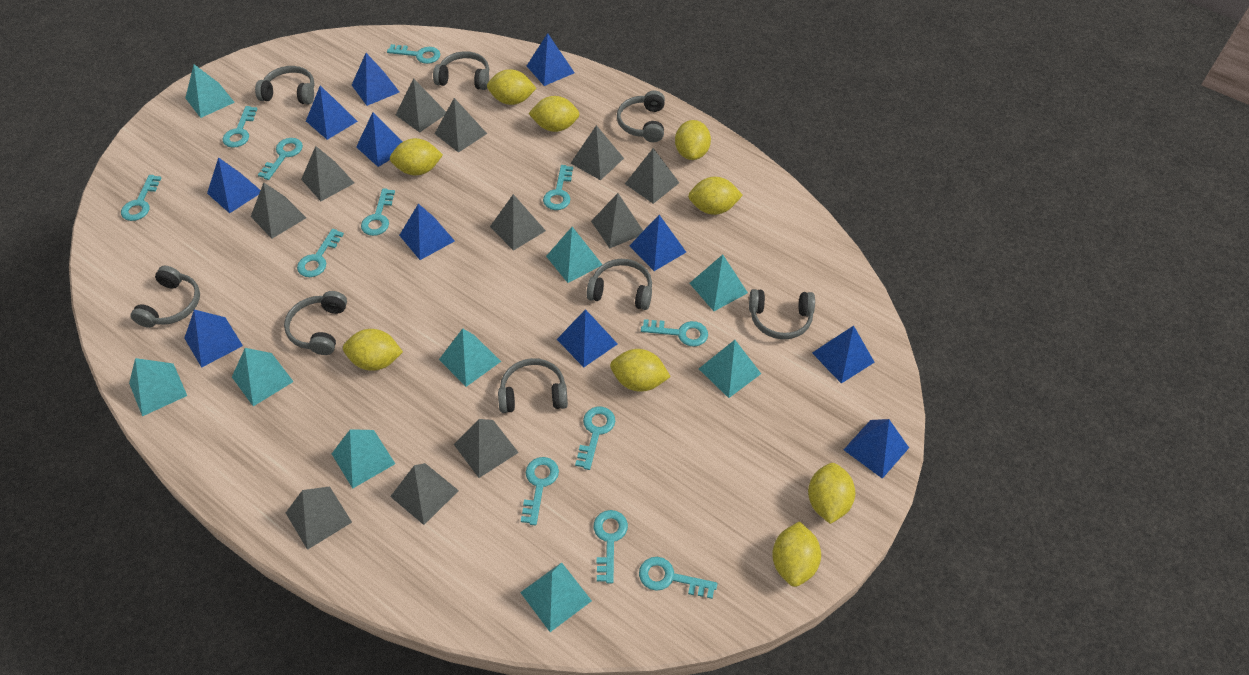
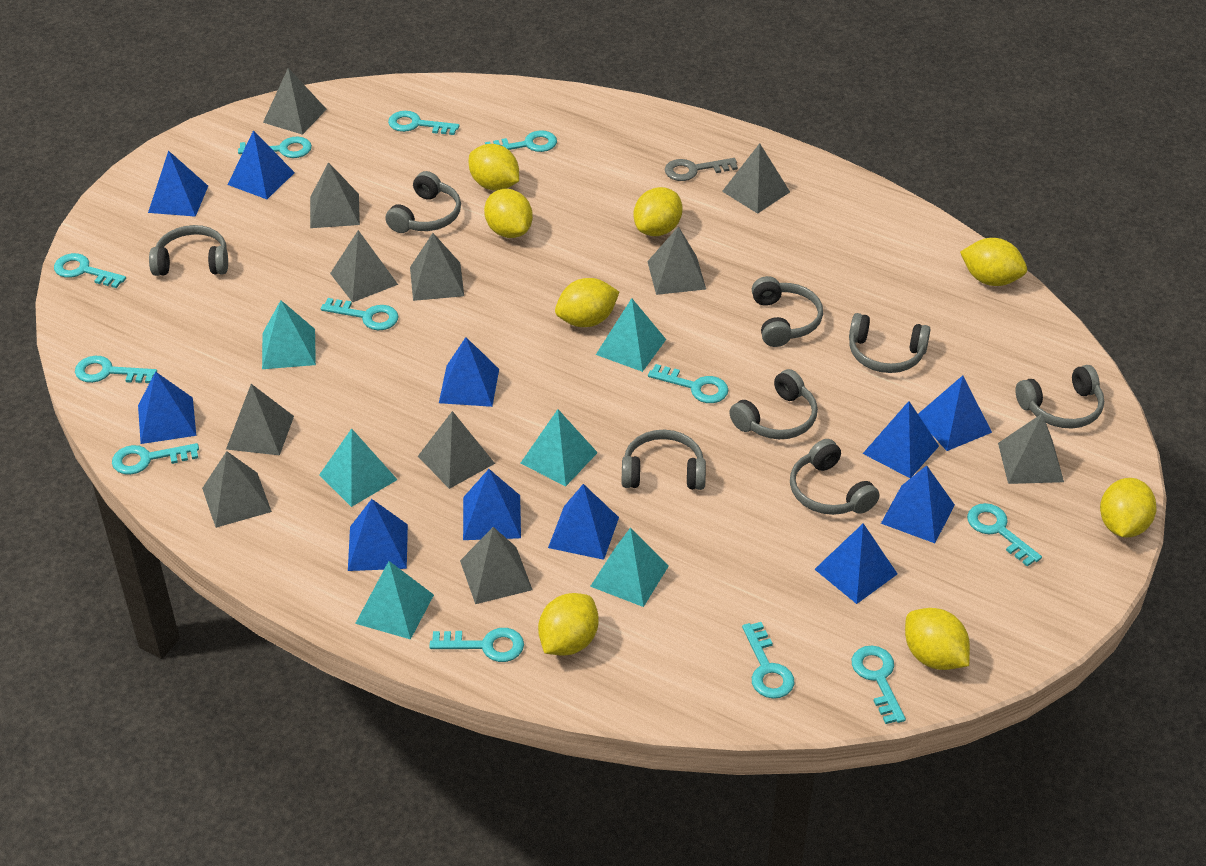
grey key: 0 -> 1
turquoise pyramid: 9 -> 6
yellow lemon: 9 -> 8

